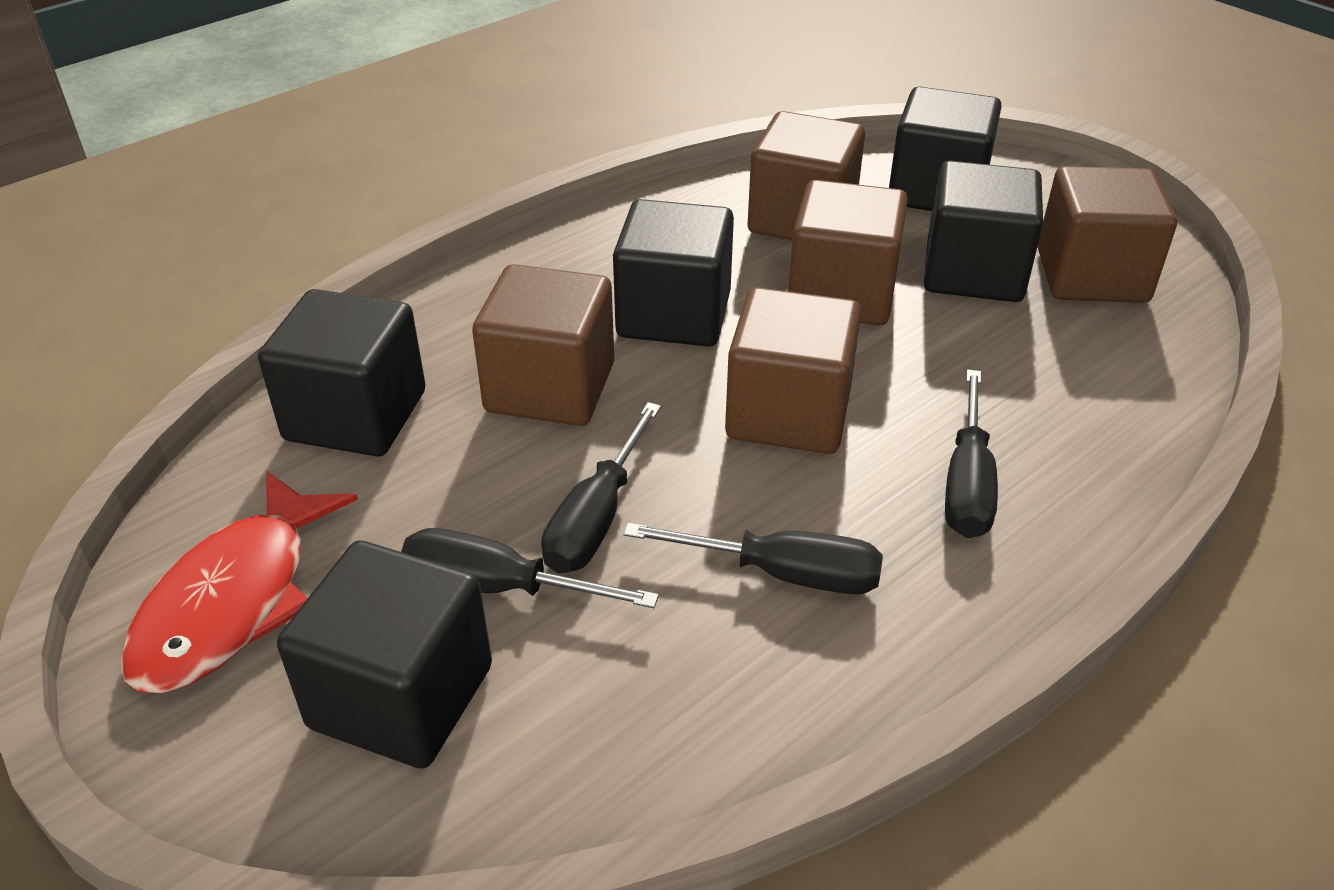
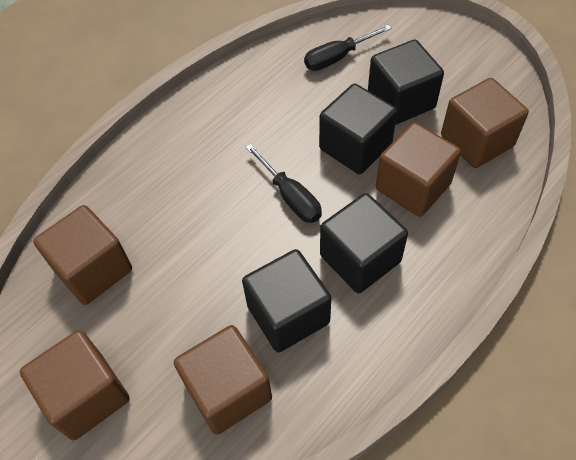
black cube: 5 -> 4
black screwdriver: 4 -> 2
red fish: 1 -> 0

